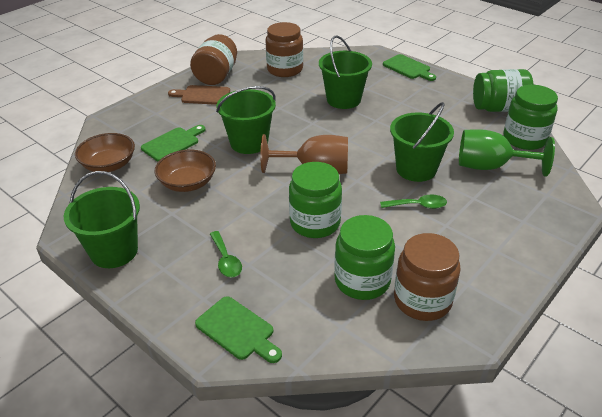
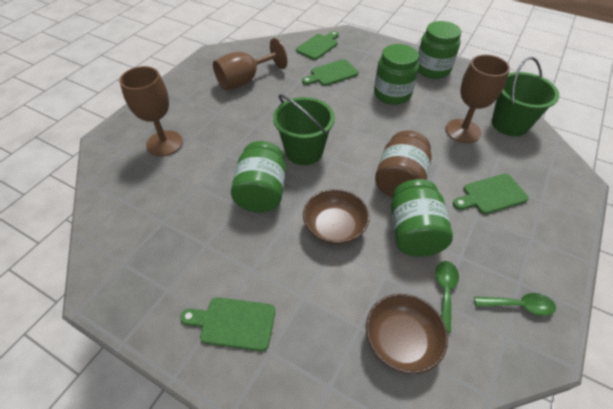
brown cutting board: 1 -> 0
brown goblet: 1 -> 3
brown jar: 3 -> 1
green bucket: 4 -> 2
green cutting board: 3 -> 4
green goblet: 1 -> 0

